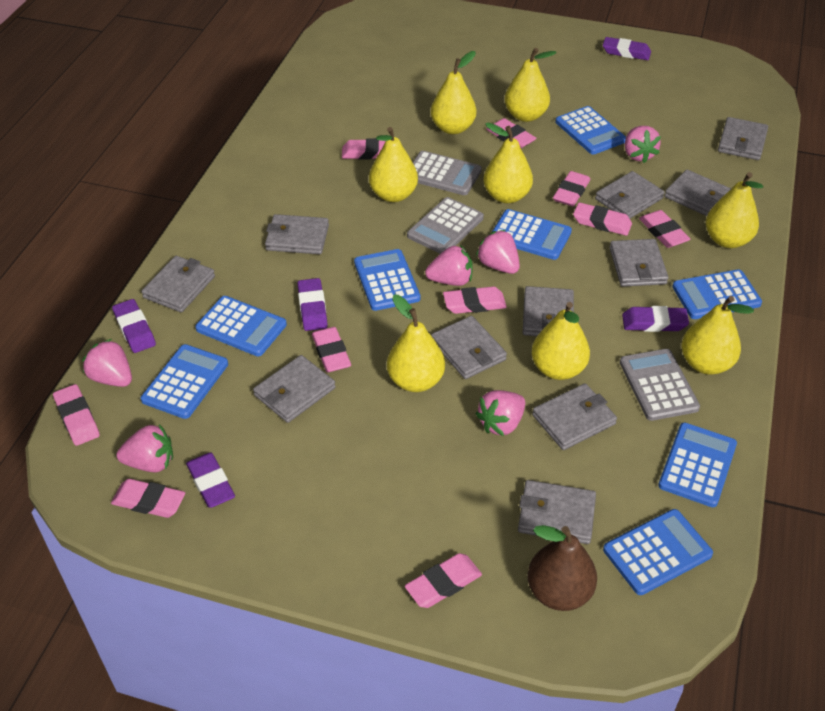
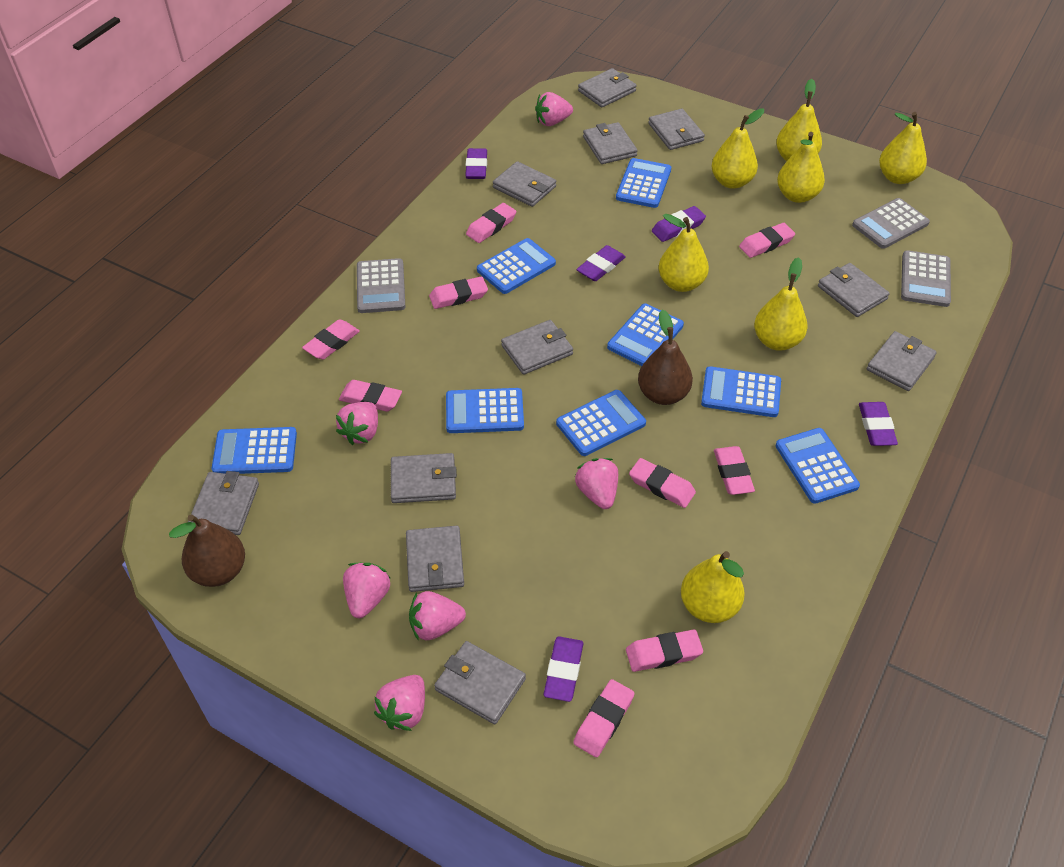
brown pear: 1 -> 2
pink eraser: 10 -> 9
yellow pear: 8 -> 7

